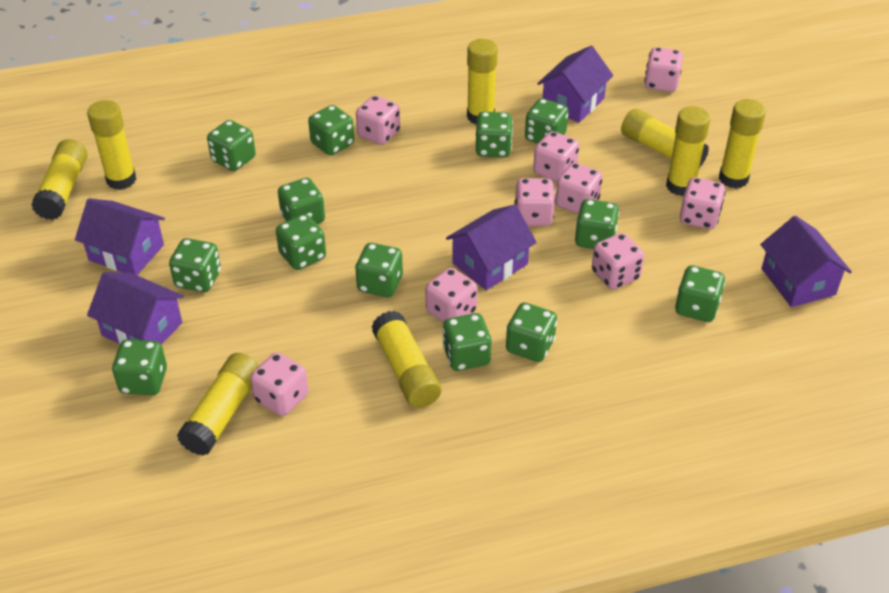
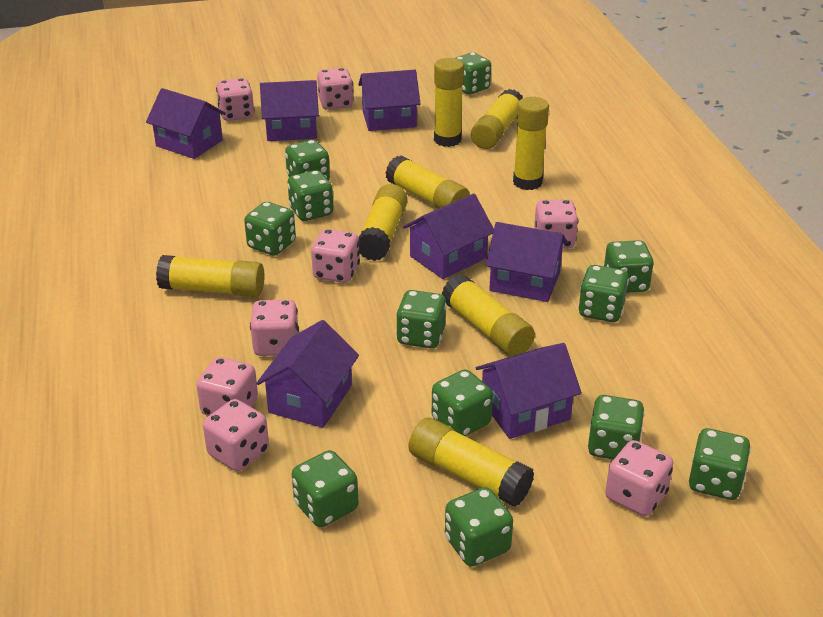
green dice: 13 -> 12
pink dice: 9 -> 8
purple house: 5 -> 7

